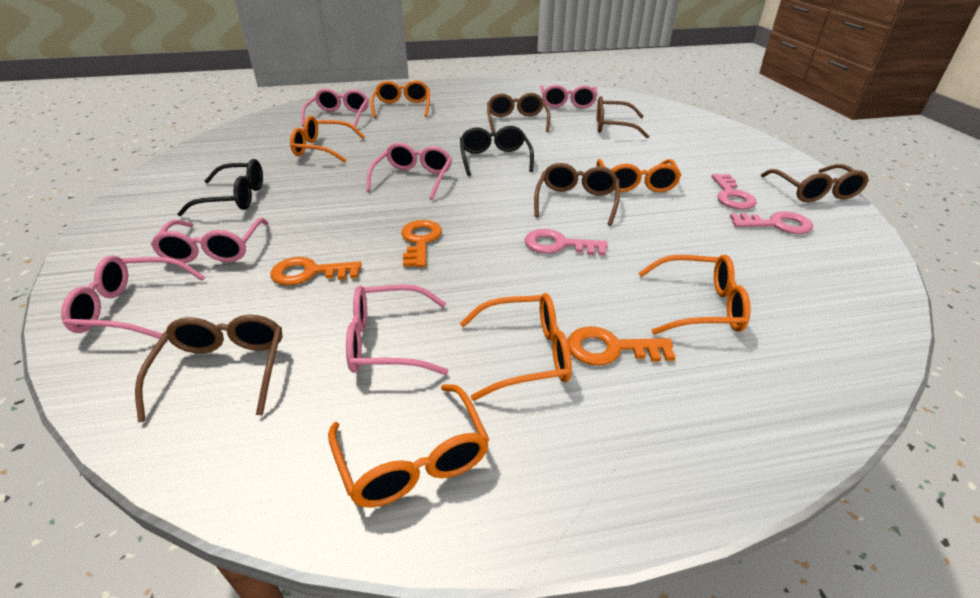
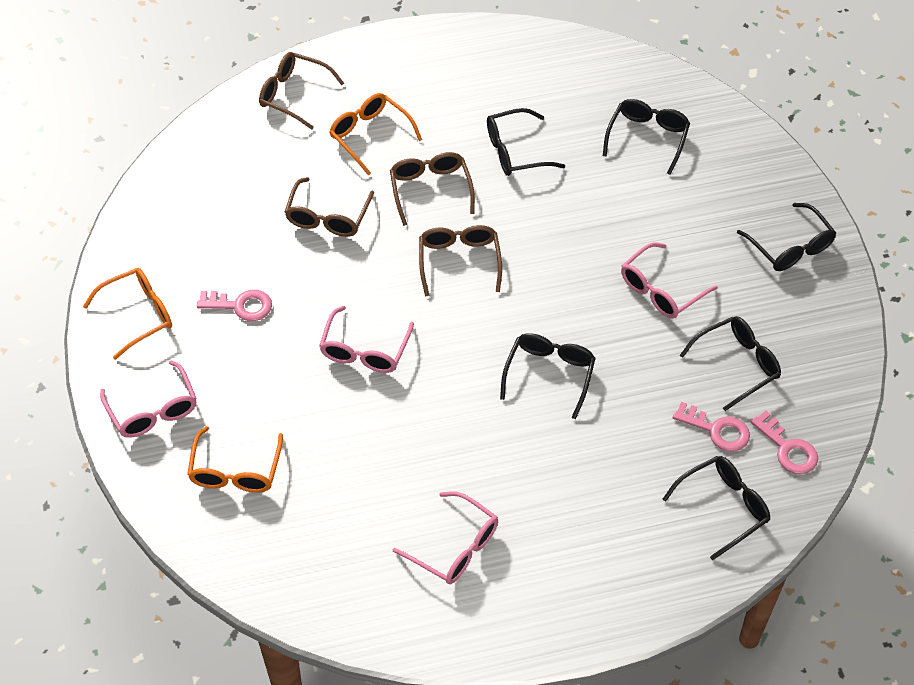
black glasses: 2 -> 6
brown glasses: 5 -> 4
orange glasses: 6 -> 3
orange key: 3 -> 0
pink glasses: 6 -> 4

